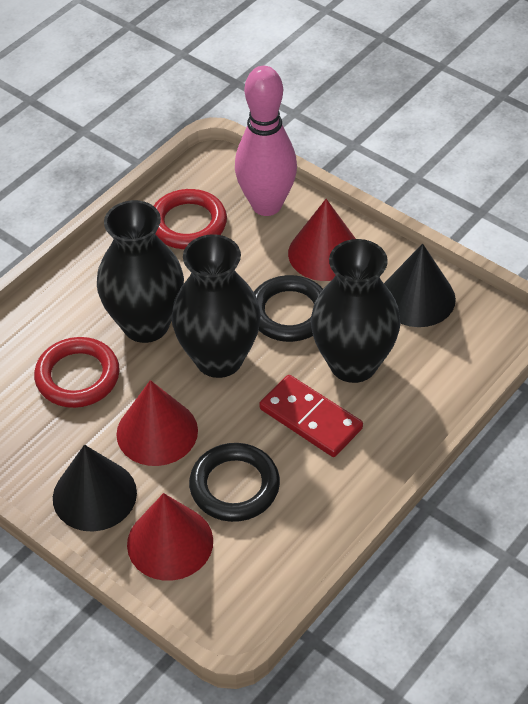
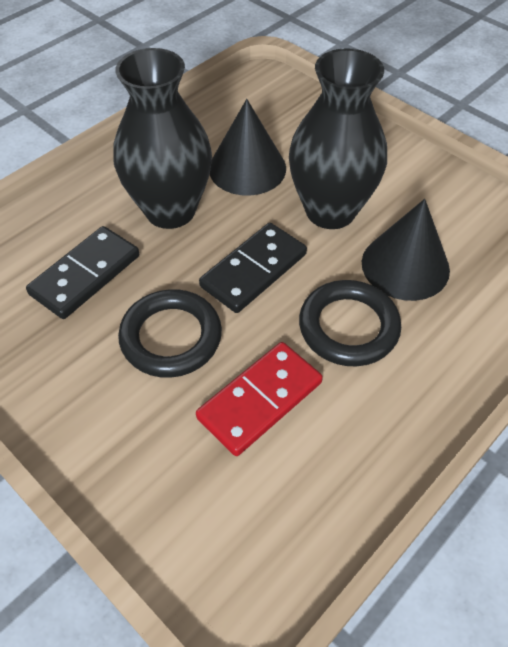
black domino: 0 -> 2
black vase: 3 -> 2
pink bowling pin: 1 -> 0
red cone: 3 -> 0
red ring: 2 -> 0

